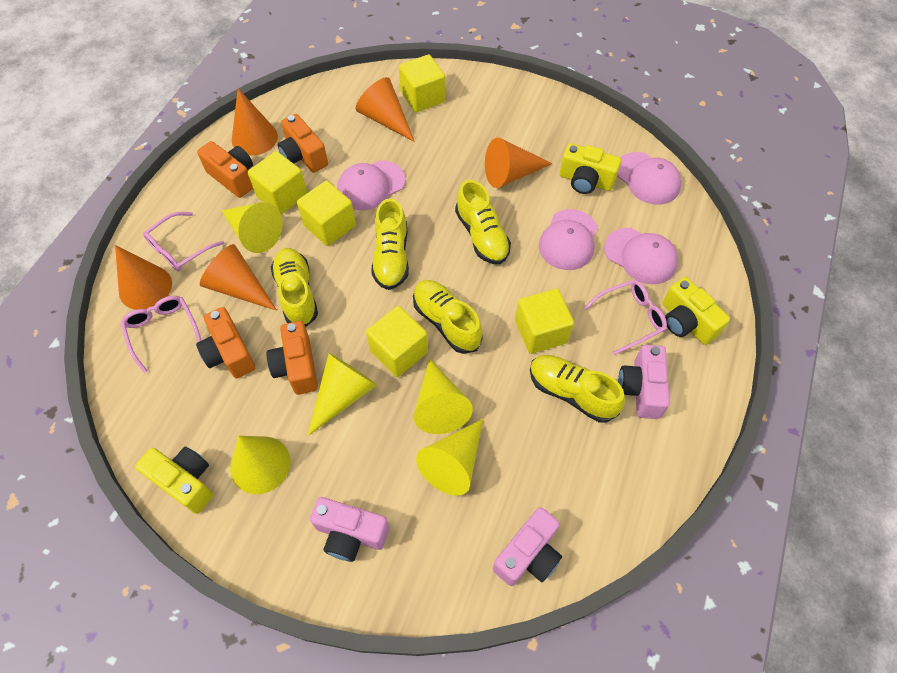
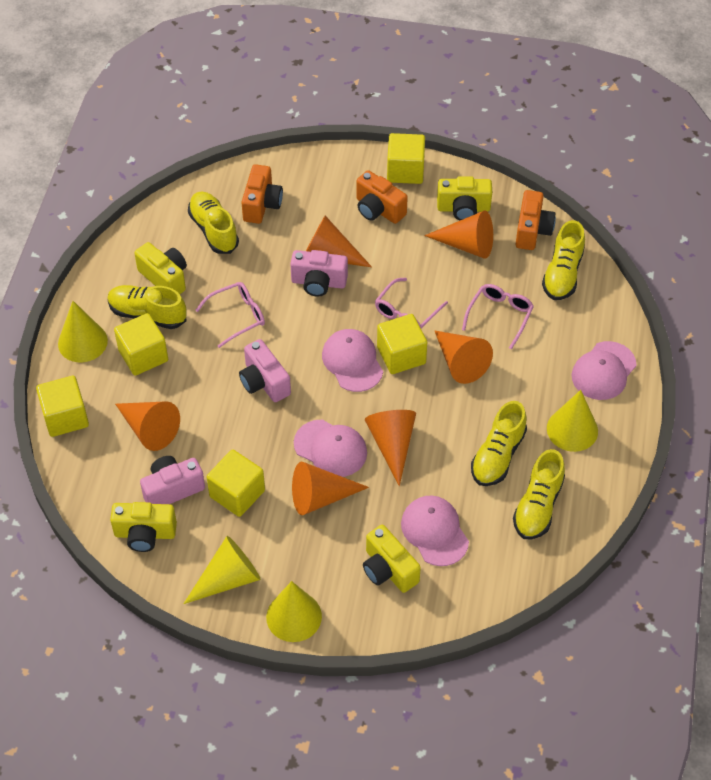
orange camera: 4 -> 3
orange cone: 5 -> 6
yellow camera: 3 -> 4
yellow cone: 5 -> 4

